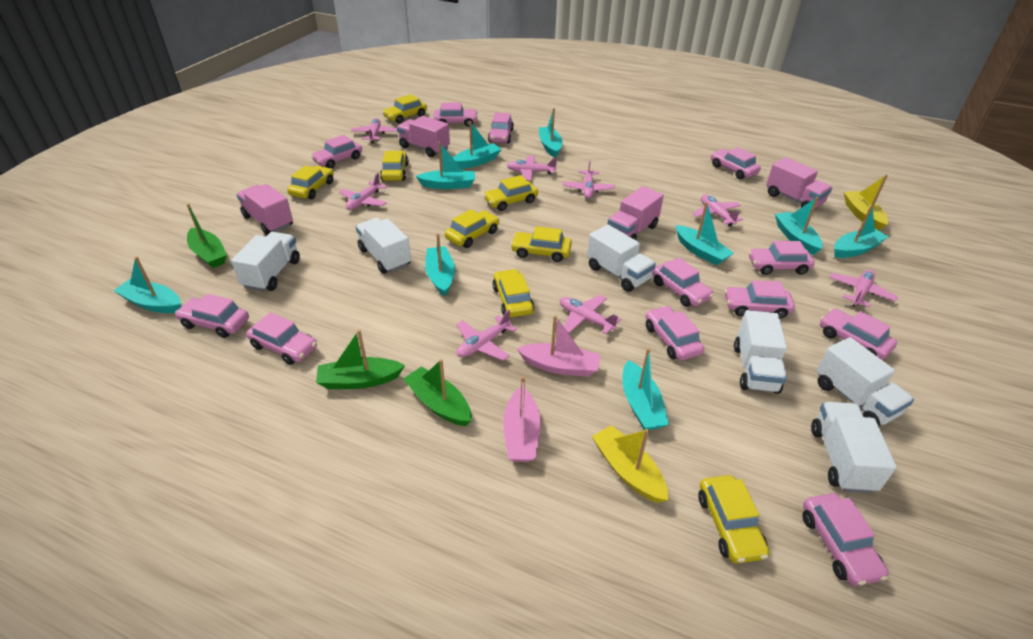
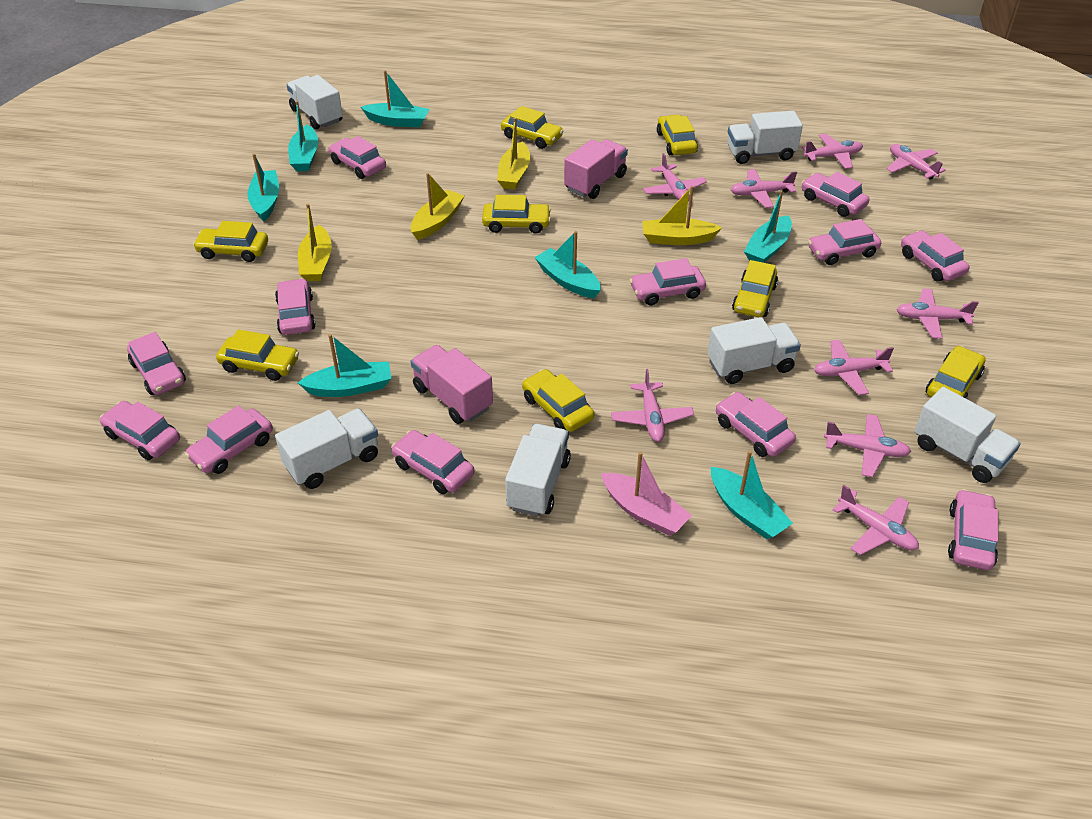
green boat: 3 -> 0
pink boat: 2 -> 1
pink plane: 8 -> 9
pink truck: 4 -> 2
turquoise boat: 9 -> 7
yellow boat: 2 -> 4

